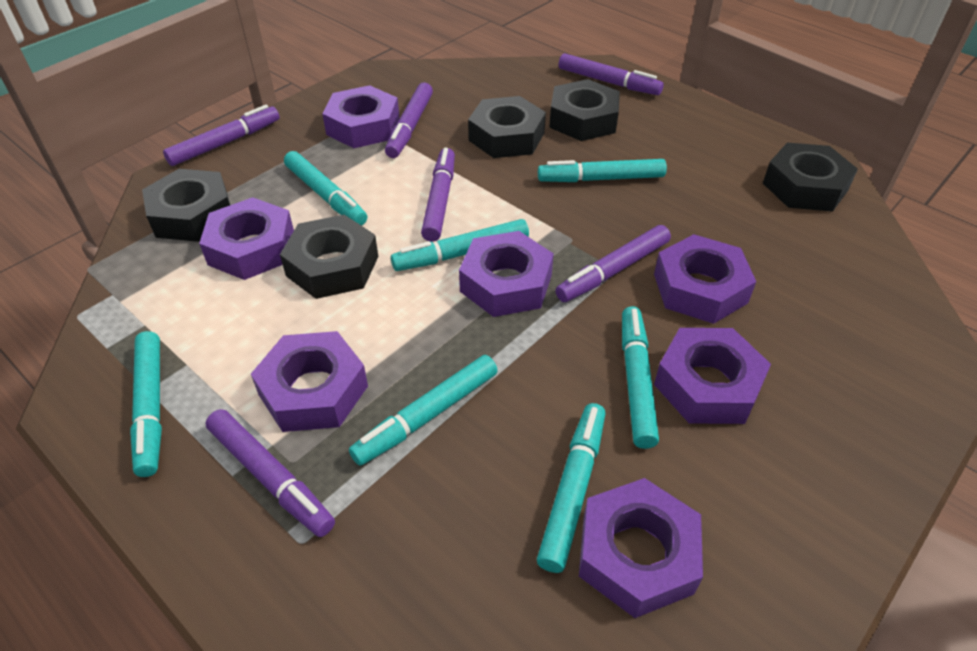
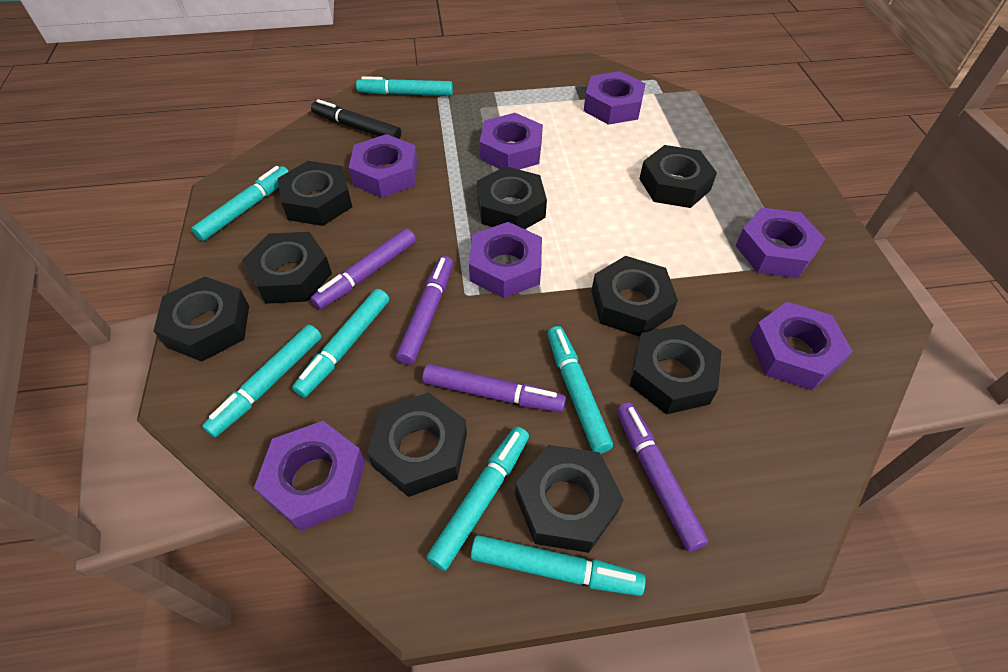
black marker: 0 -> 1
black nut: 5 -> 9
purple marker: 6 -> 4

